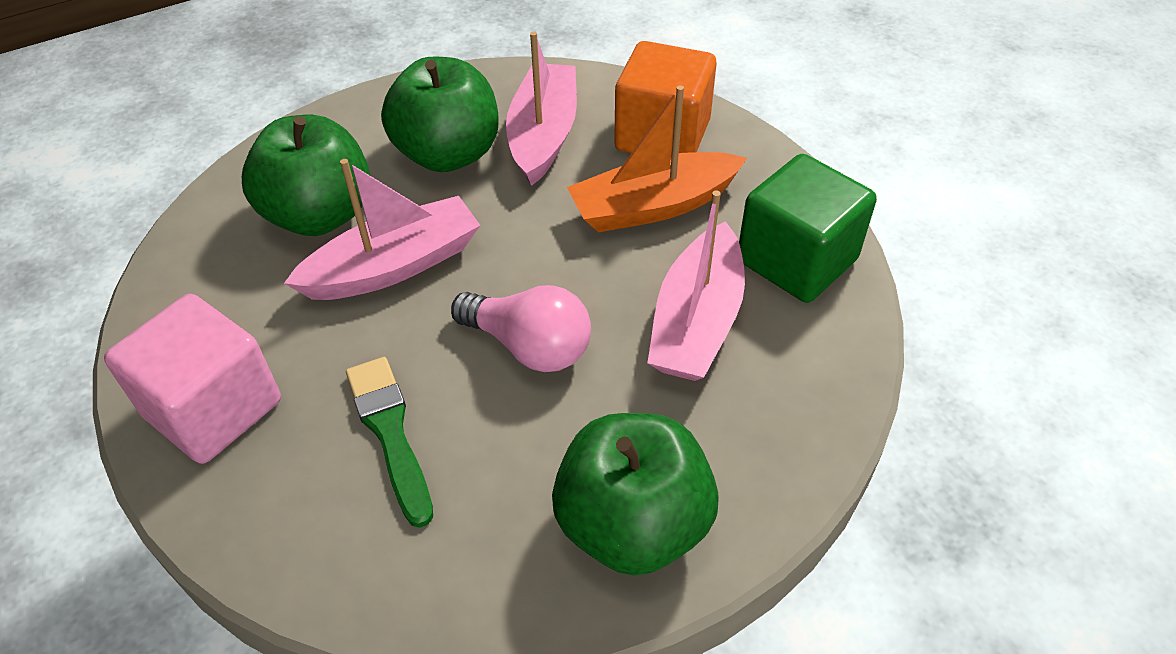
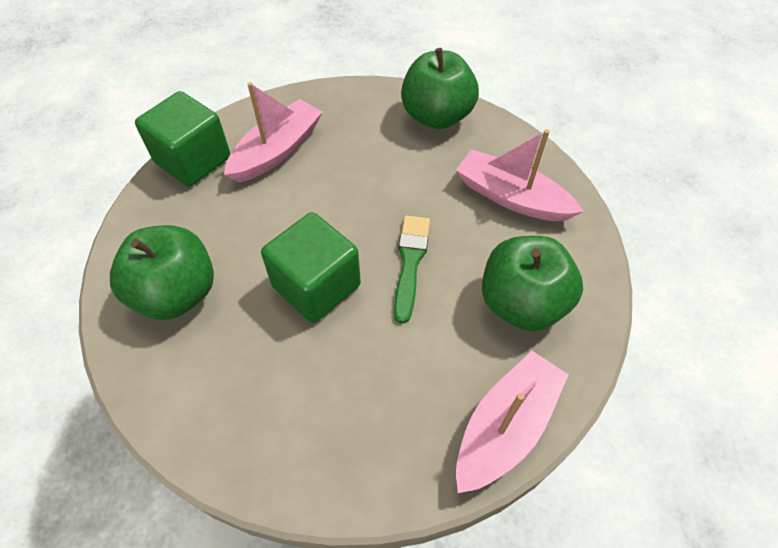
green cube: 1 -> 2
orange boat: 1 -> 0
orange cube: 1 -> 0
pink cube: 1 -> 0
pink light bulb: 1 -> 0

